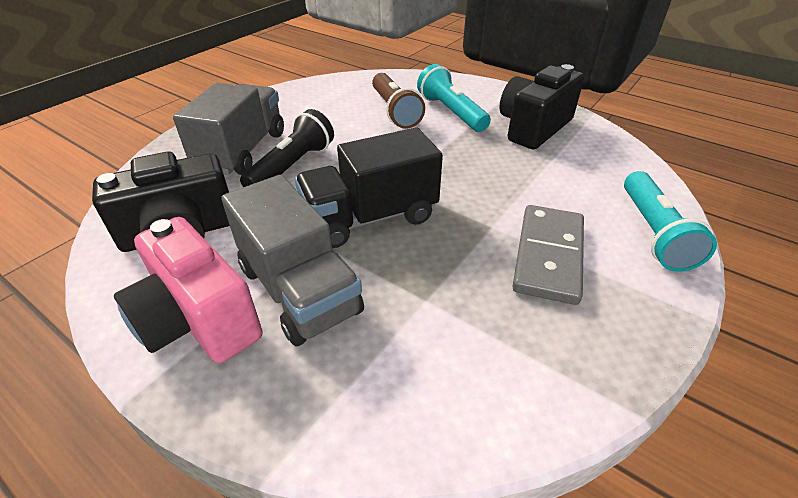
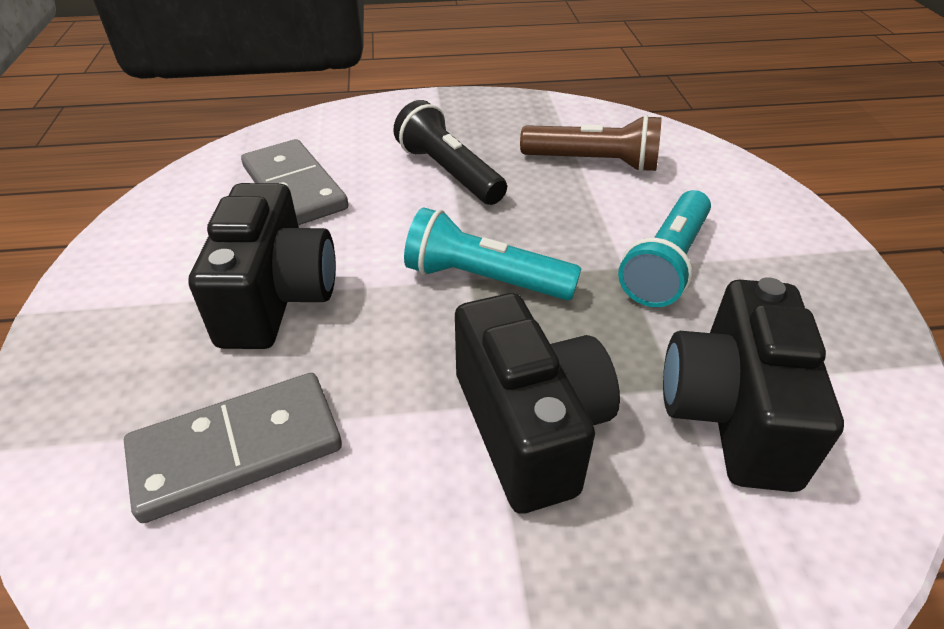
black camera: 2 -> 3
black truck: 1 -> 0
grey domino: 1 -> 2
grey truck: 2 -> 0
pink camera: 1 -> 0

